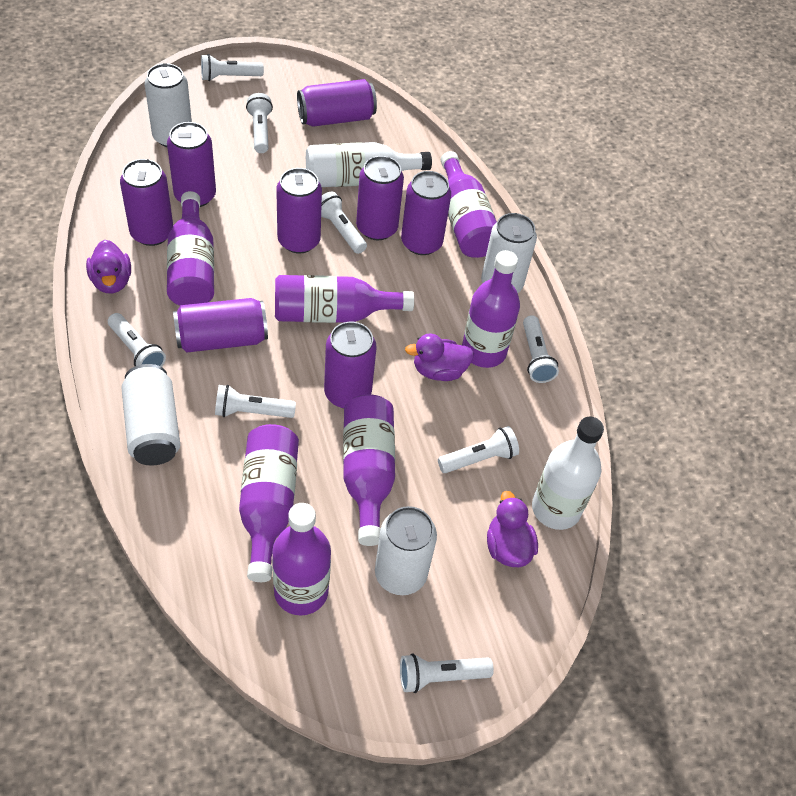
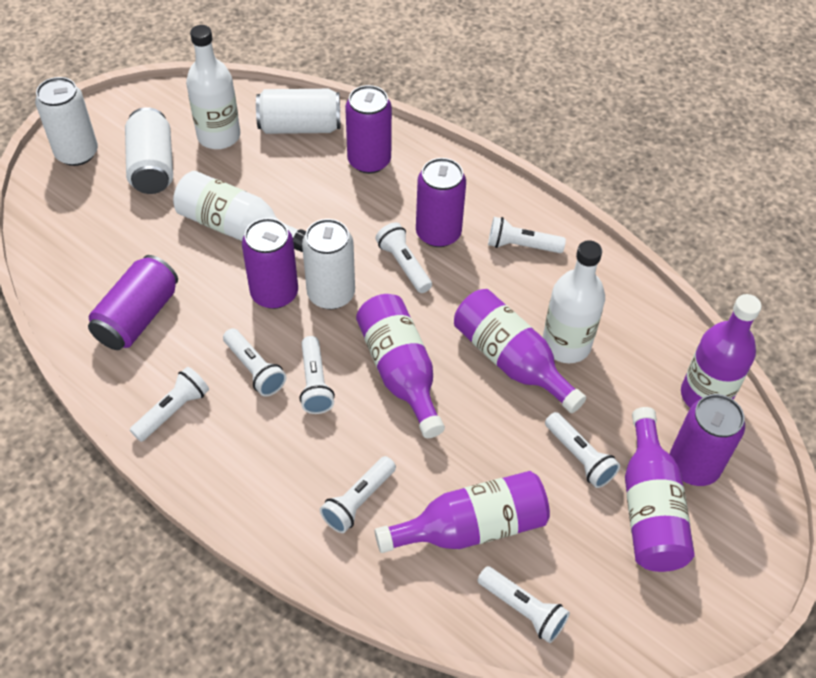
purple bottle: 7 -> 5
purple can: 8 -> 5
purple duck: 3 -> 0
white bottle: 2 -> 3

